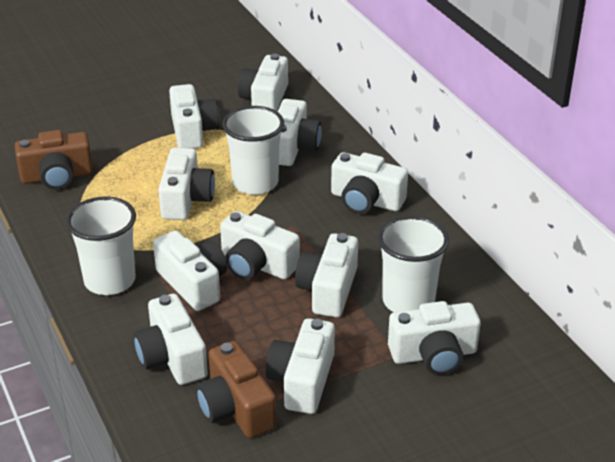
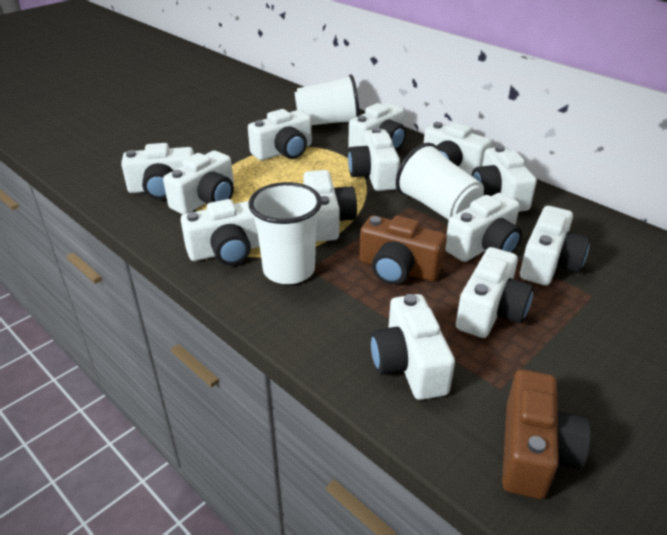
white camera: 11 -> 13

